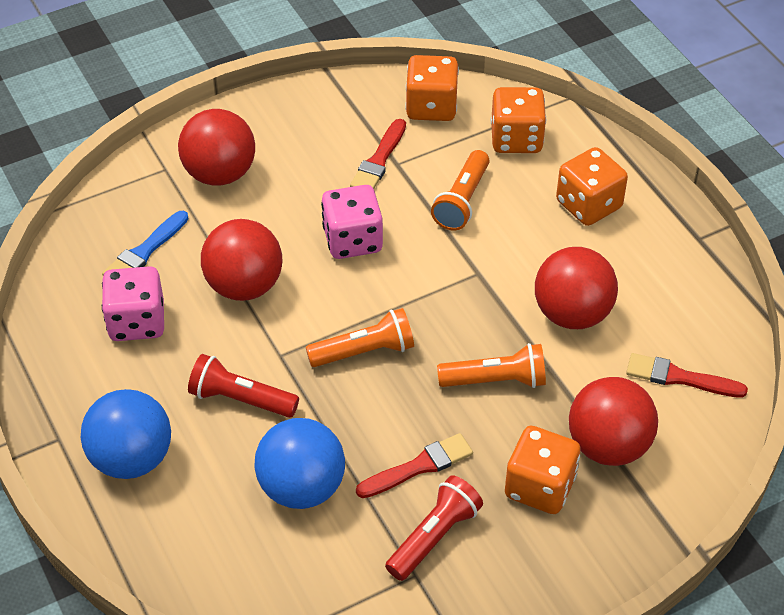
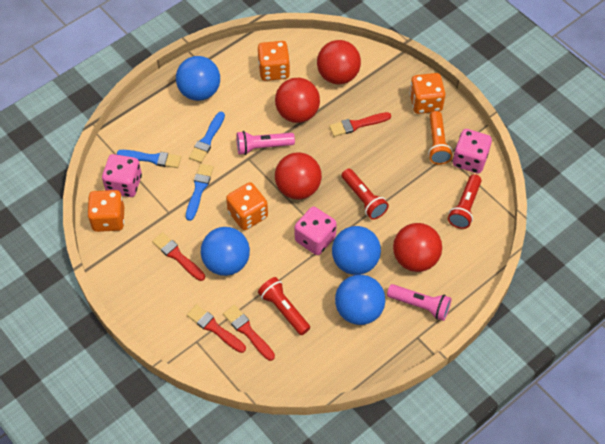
blue ball: 2 -> 4
blue brush: 1 -> 3
orange flashlight: 3 -> 1
pink dice: 2 -> 3
pink flashlight: 0 -> 2
red brush: 3 -> 4
red flashlight: 2 -> 3

